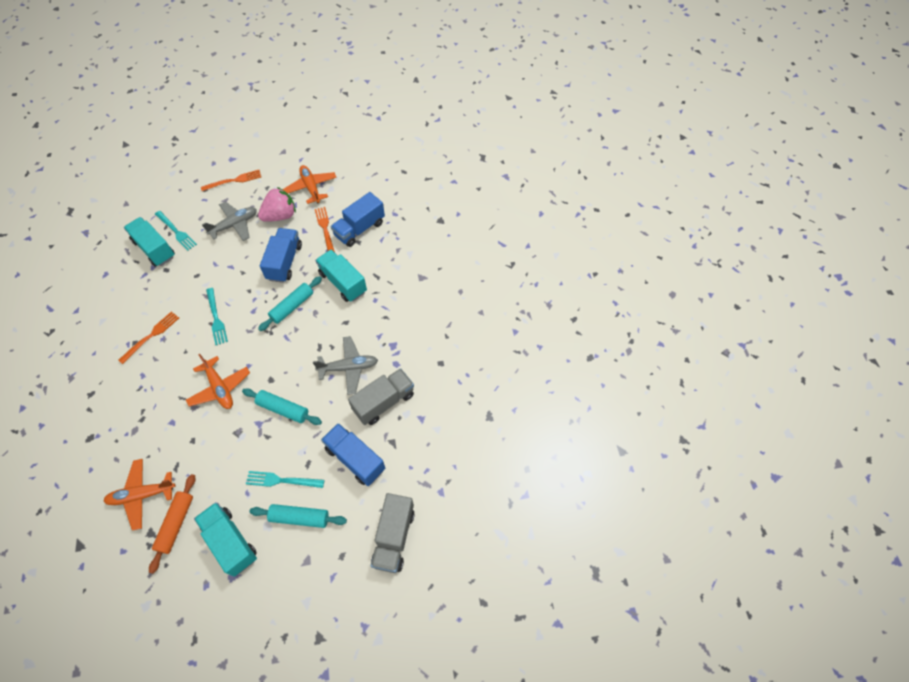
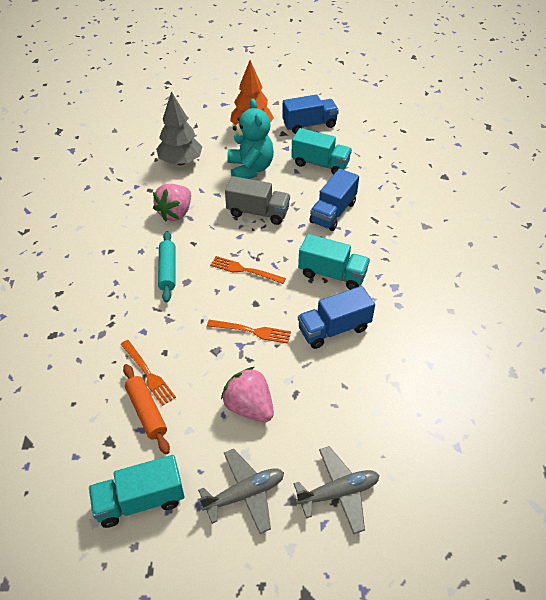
grey tree: 0 -> 1
grey truck: 2 -> 1
orange plane: 3 -> 0
orange tree: 0 -> 1
pink strawberry: 1 -> 2
turquoise fork: 3 -> 0
turquoise rolling pin: 3 -> 1
turquoise teddy bear: 0 -> 1

